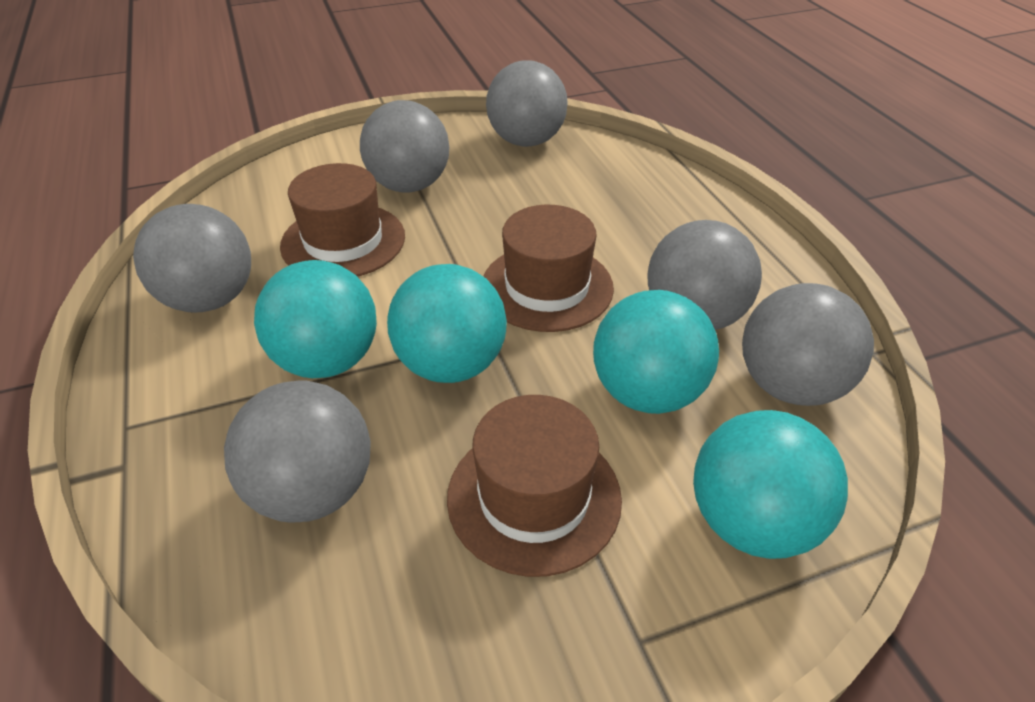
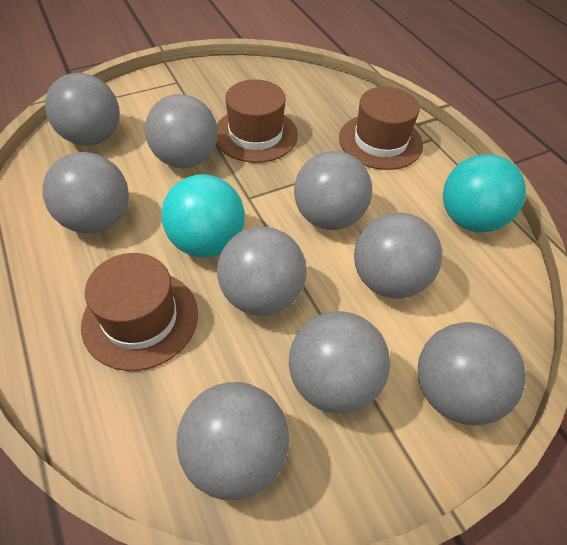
grey ball: 6 -> 9
turquoise ball: 4 -> 2

